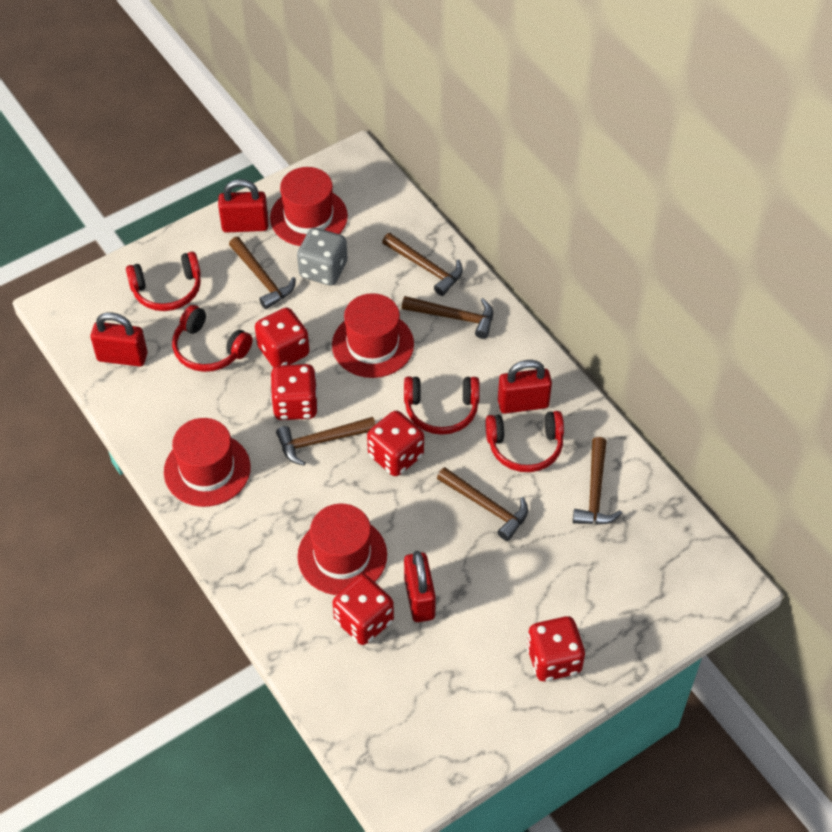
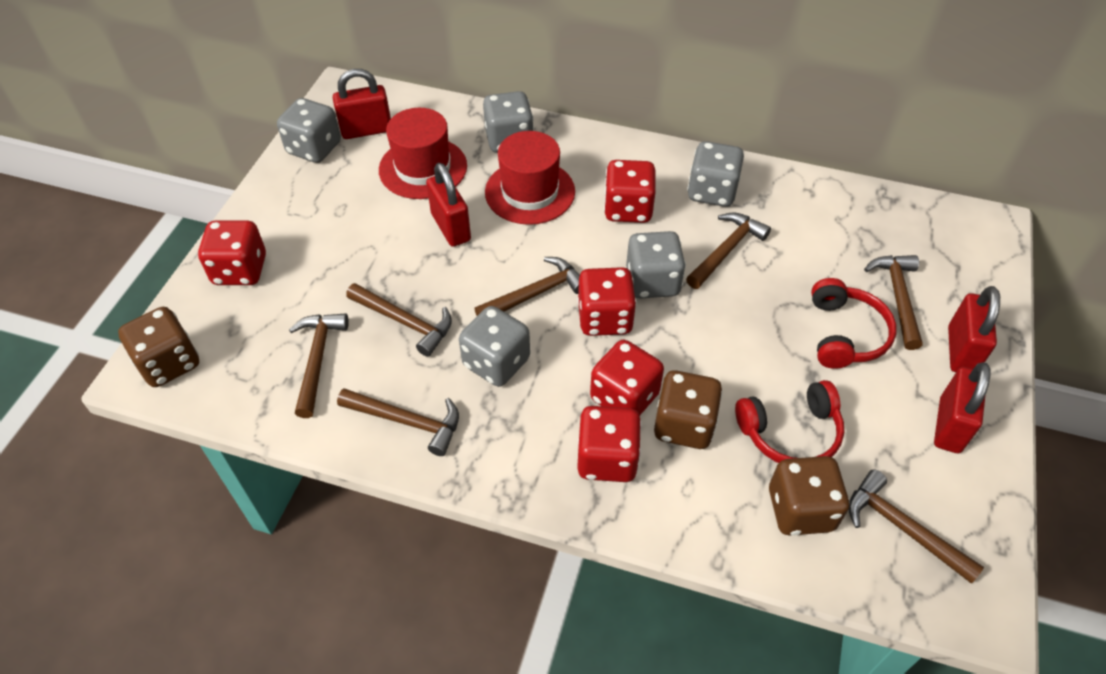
brown dice: 0 -> 3
brown hammer: 6 -> 7
grey dice: 1 -> 5
red hat: 4 -> 2
red headphones: 4 -> 2

